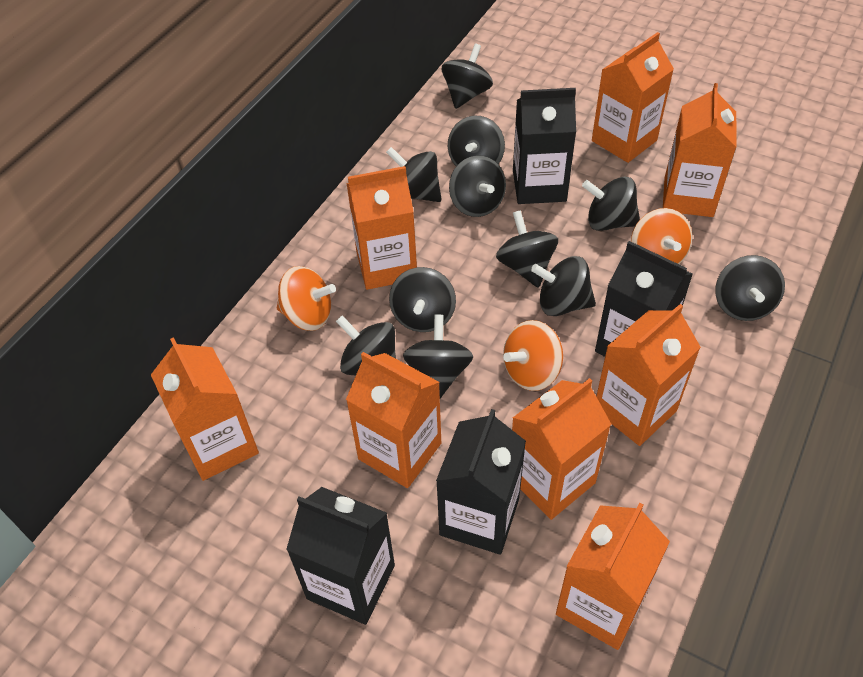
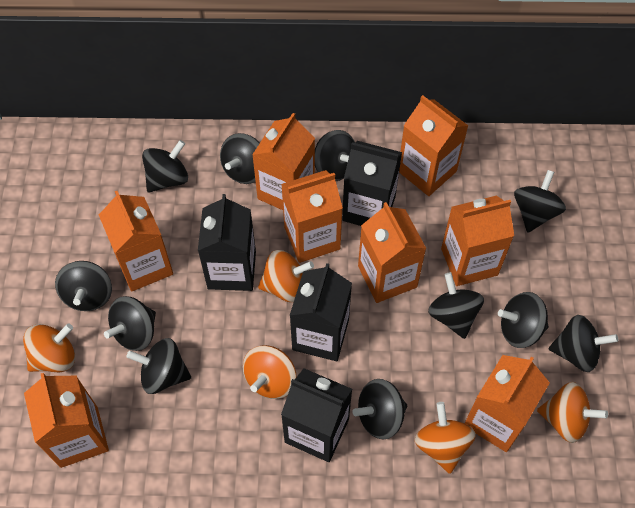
orange spinning top: 3 -> 5

